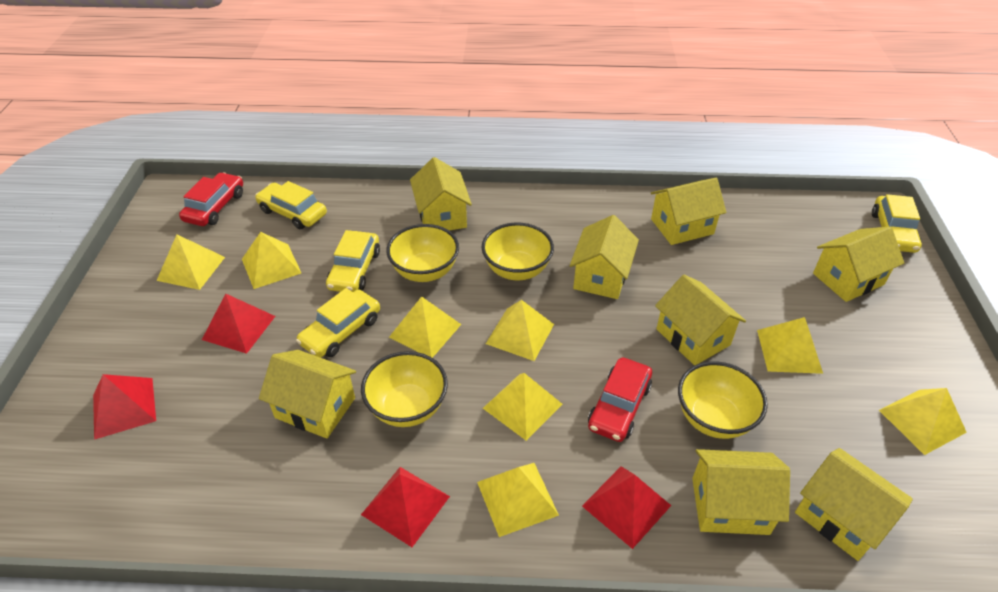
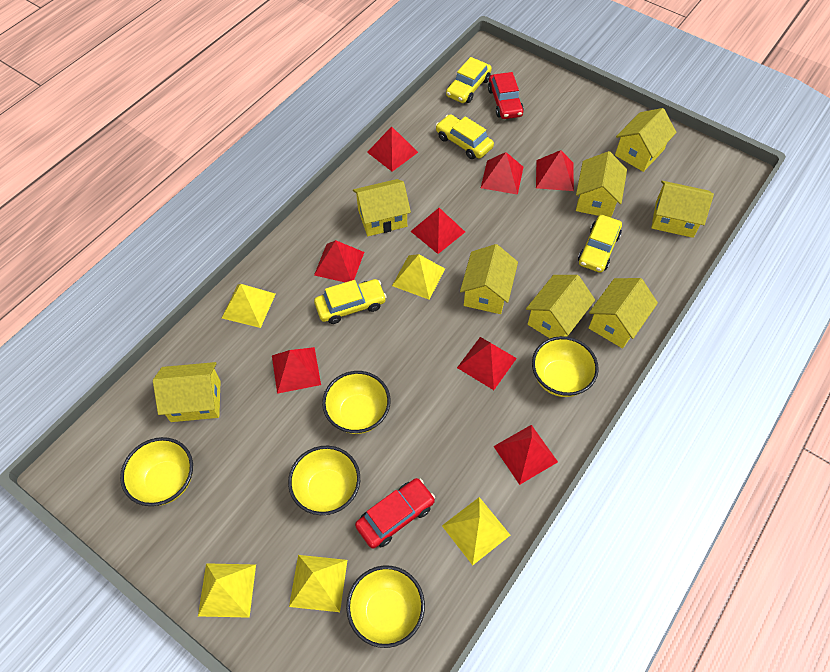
red pyramid: 4 -> 8
yellow bowl: 4 -> 5
yellow pyramid: 8 -> 5

